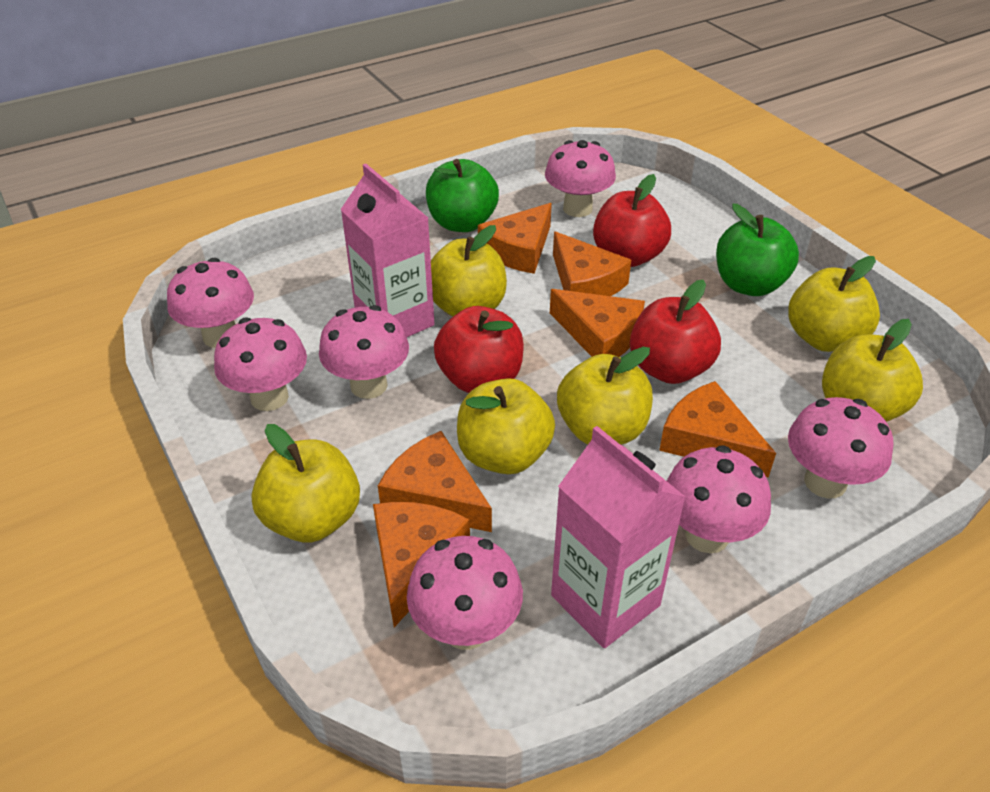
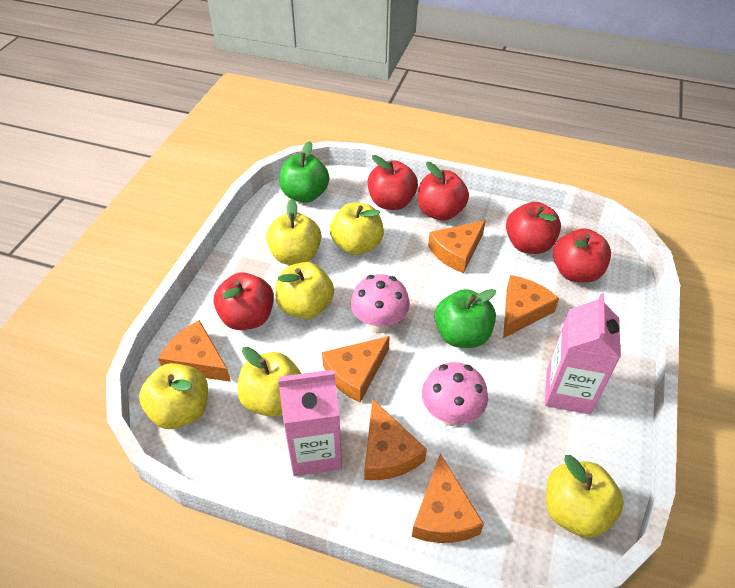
pink mushroom: 7 -> 2
red apple: 3 -> 5

